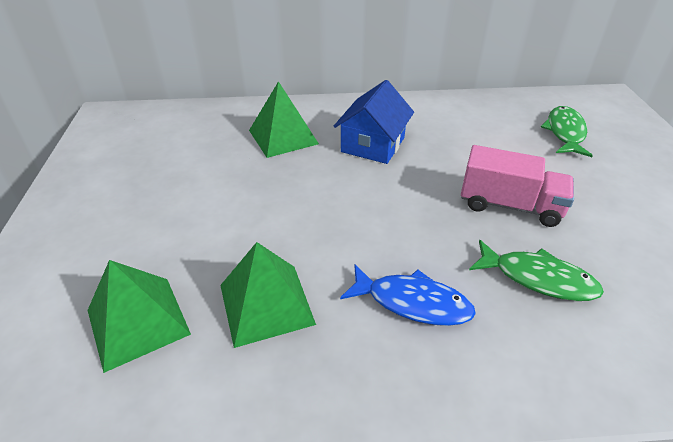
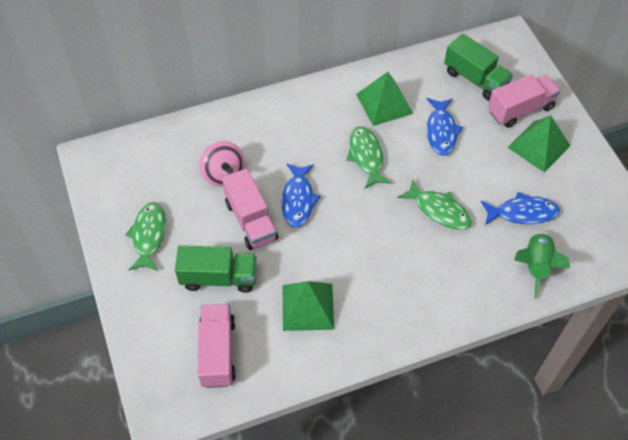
blue fish: 1 -> 3
blue house: 1 -> 0
green fish: 2 -> 3
green rocket: 0 -> 1
green truck: 0 -> 2
pink spinning top: 0 -> 1
pink truck: 1 -> 3

